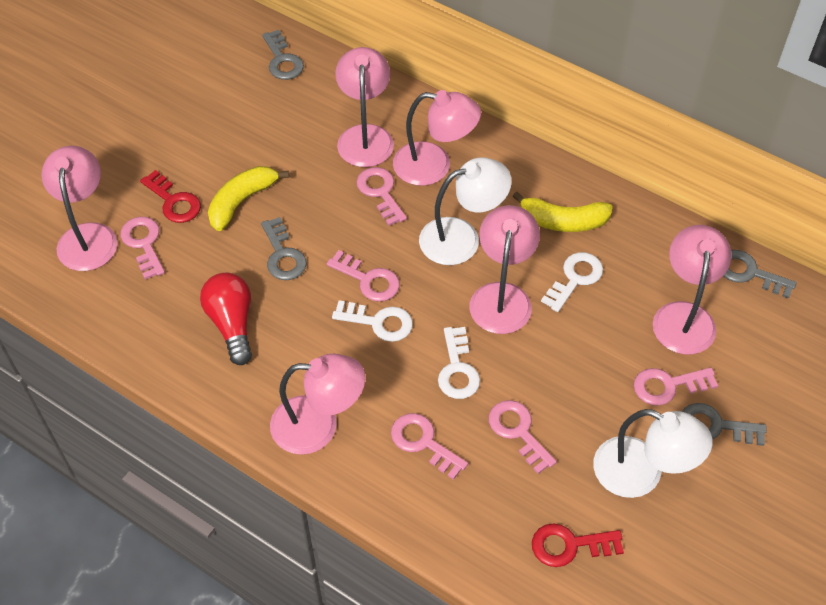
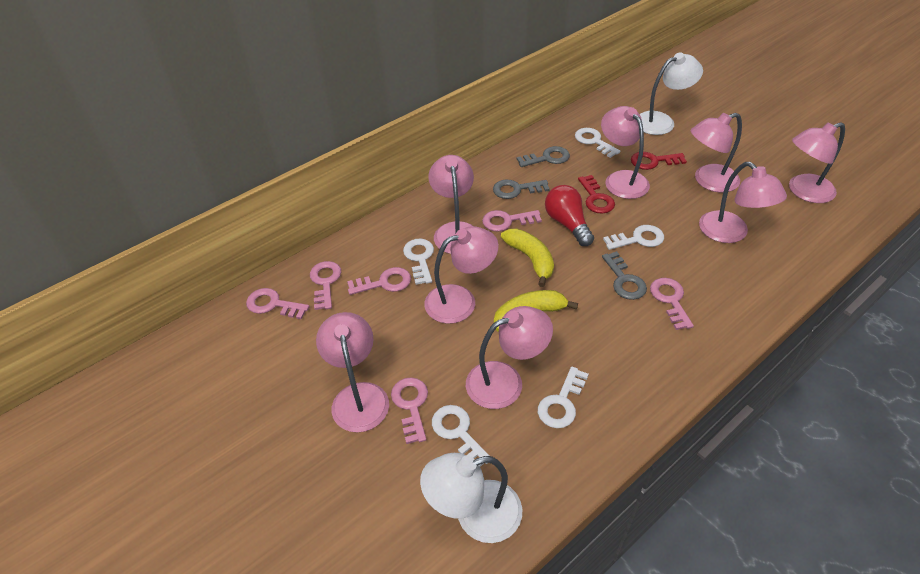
grey key: 4 -> 3
pink lamp: 6 -> 8
white key: 3 -> 5

